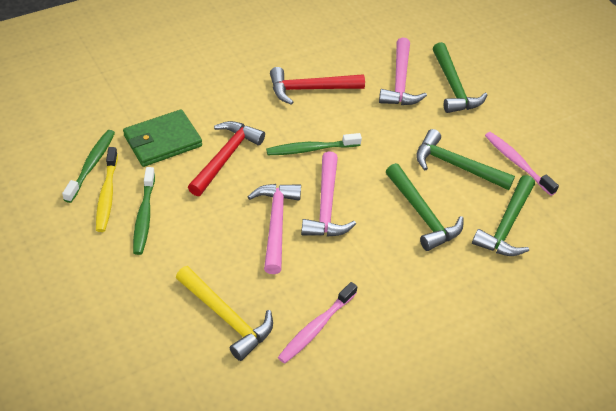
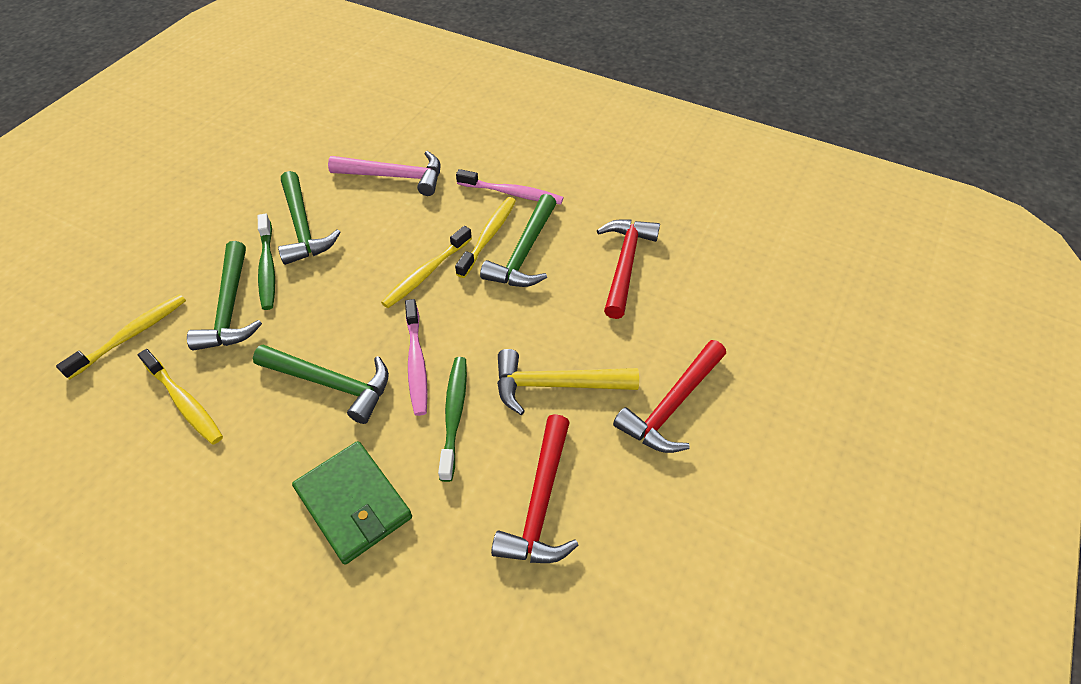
green toothbrush: 3 -> 2
pink hammer: 3 -> 1
red hammer: 2 -> 3
yellow toothbrush: 1 -> 4

